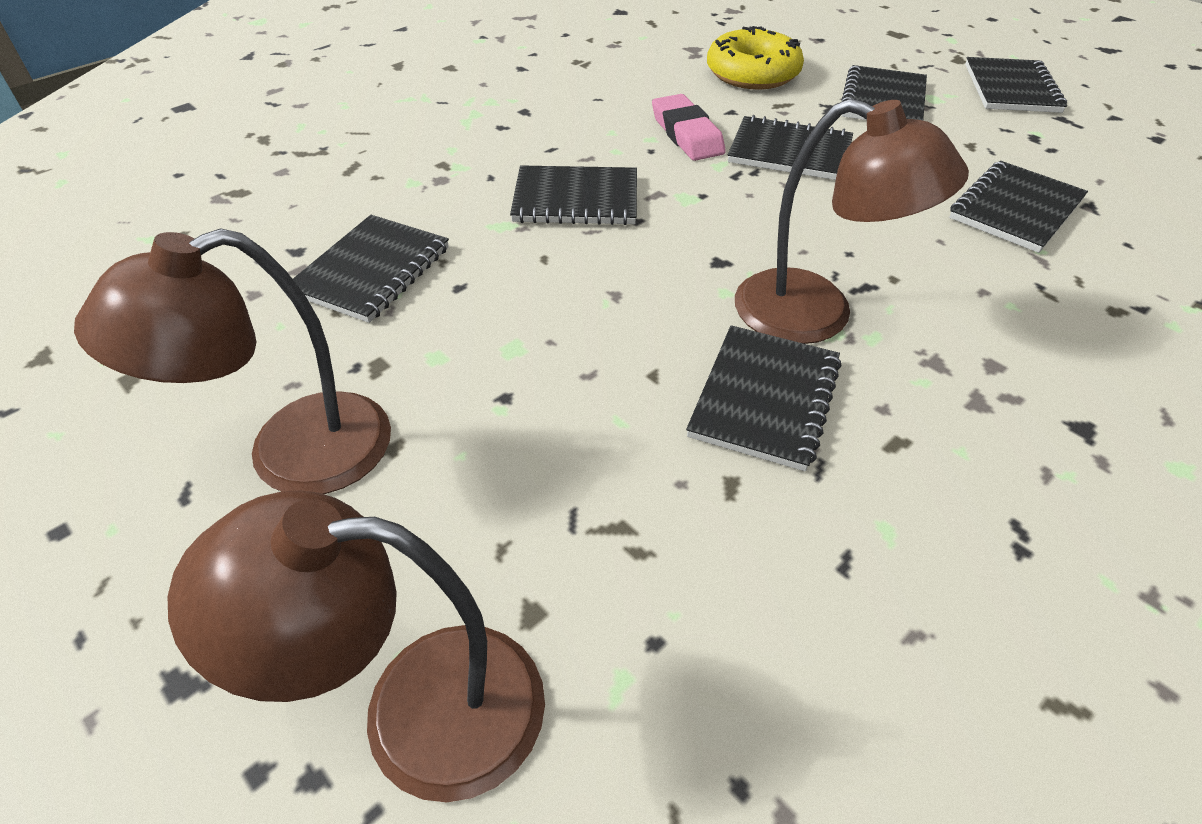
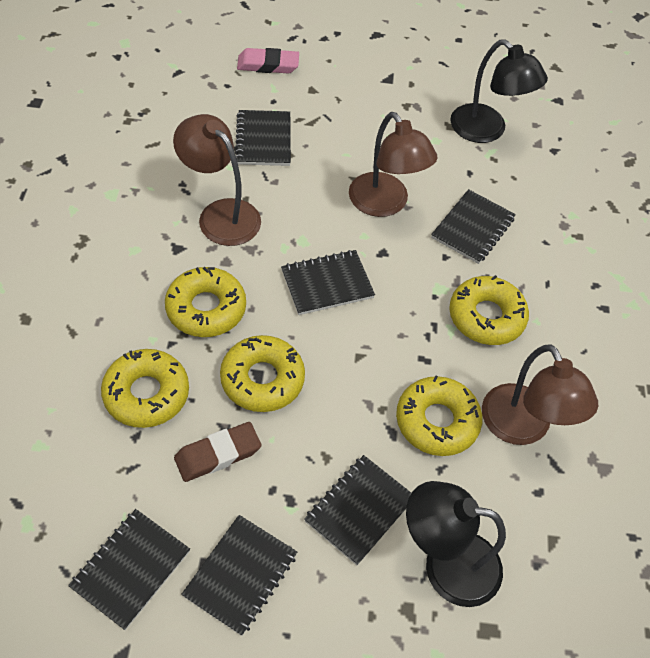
black lamp: 0 -> 2
black notebook: 7 -> 6
brown eraser: 0 -> 1
yellow donut: 1 -> 5

